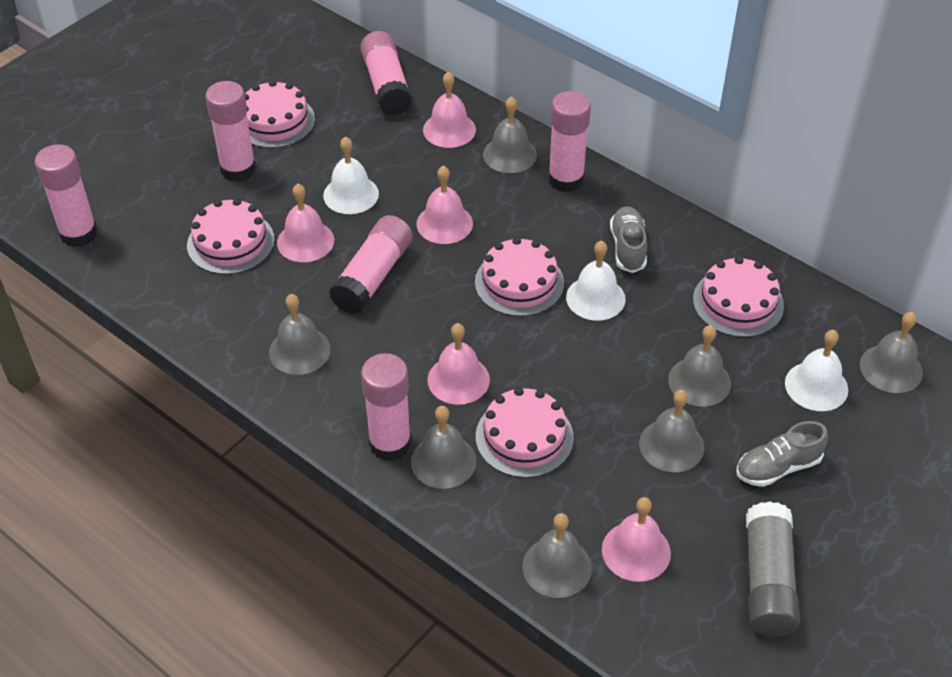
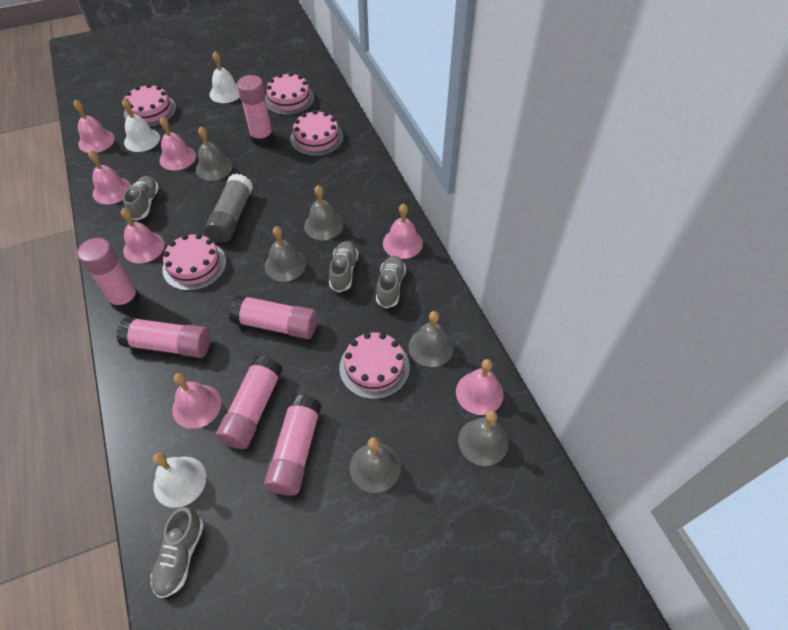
grey bell: 7 -> 6
grey shoe: 2 -> 4
pink bell: 5 -> 7

